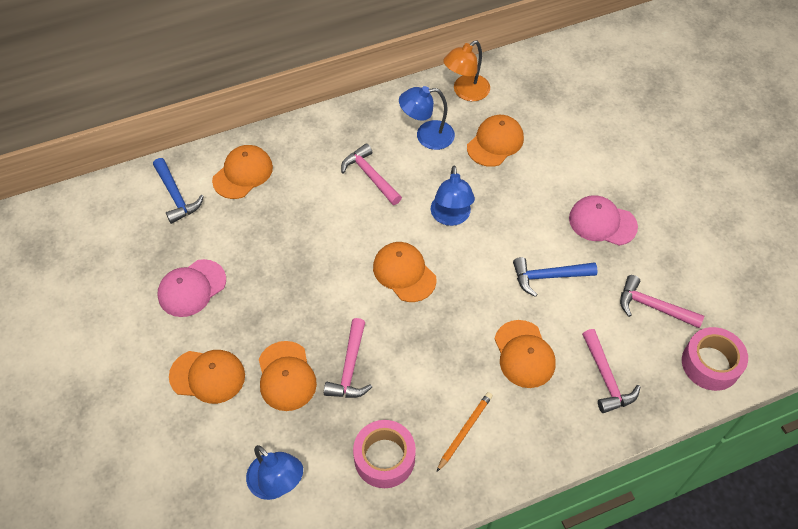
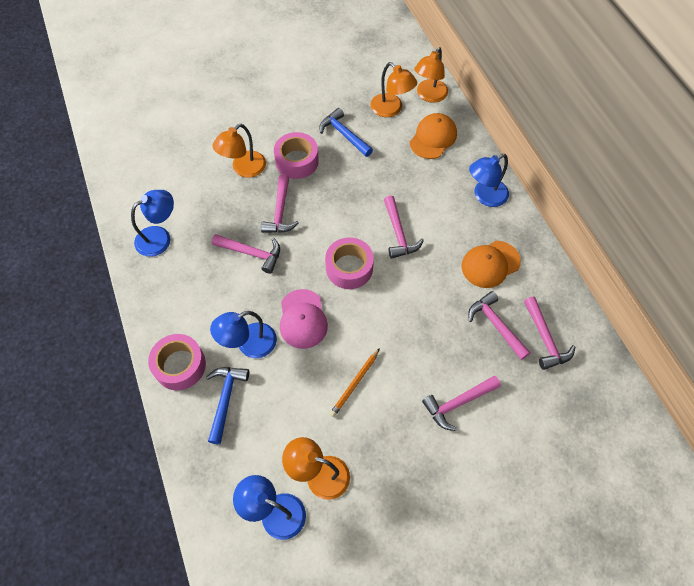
blue lamp: 3 -> 4
orange cap: 6 -> 2
orange lamp: 1 -> 4
pink cap: 2 -> 1
pink hammer: 4 -> 6
pink tape: 2 -> 3

